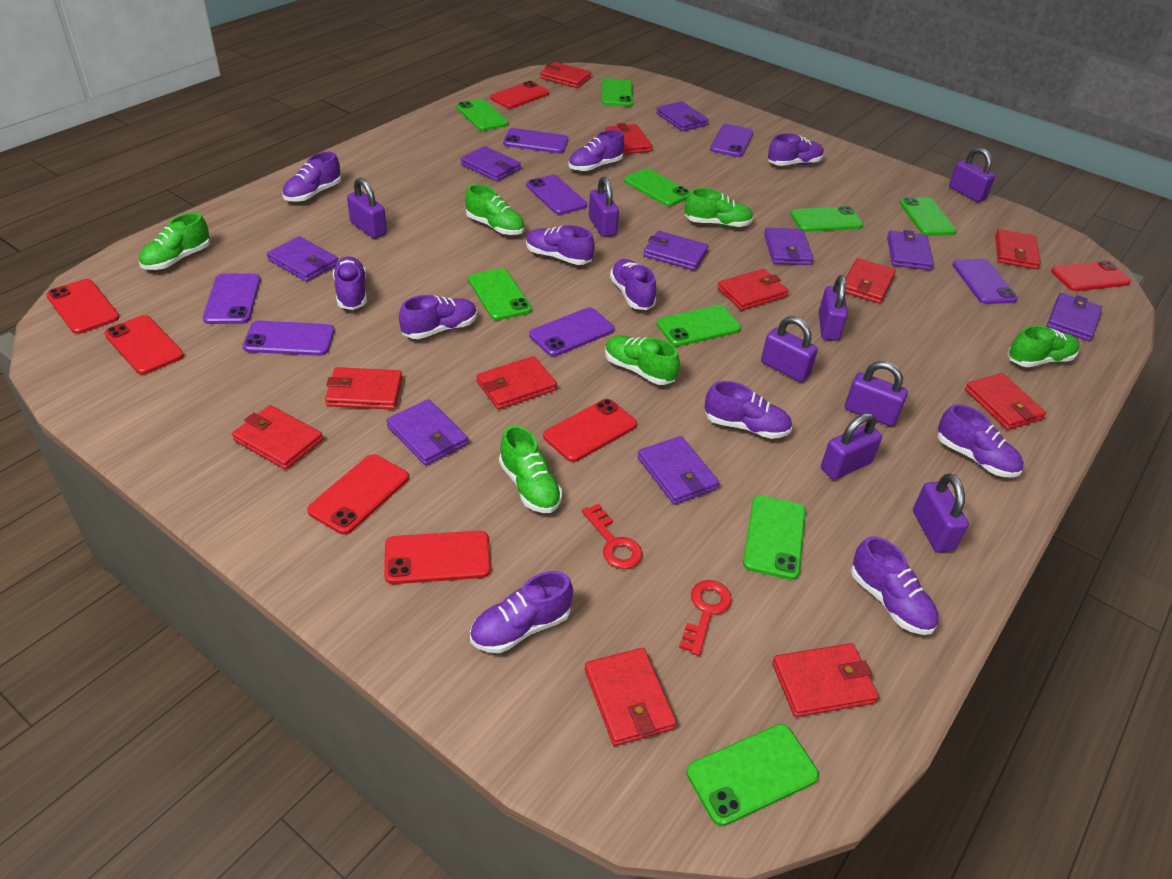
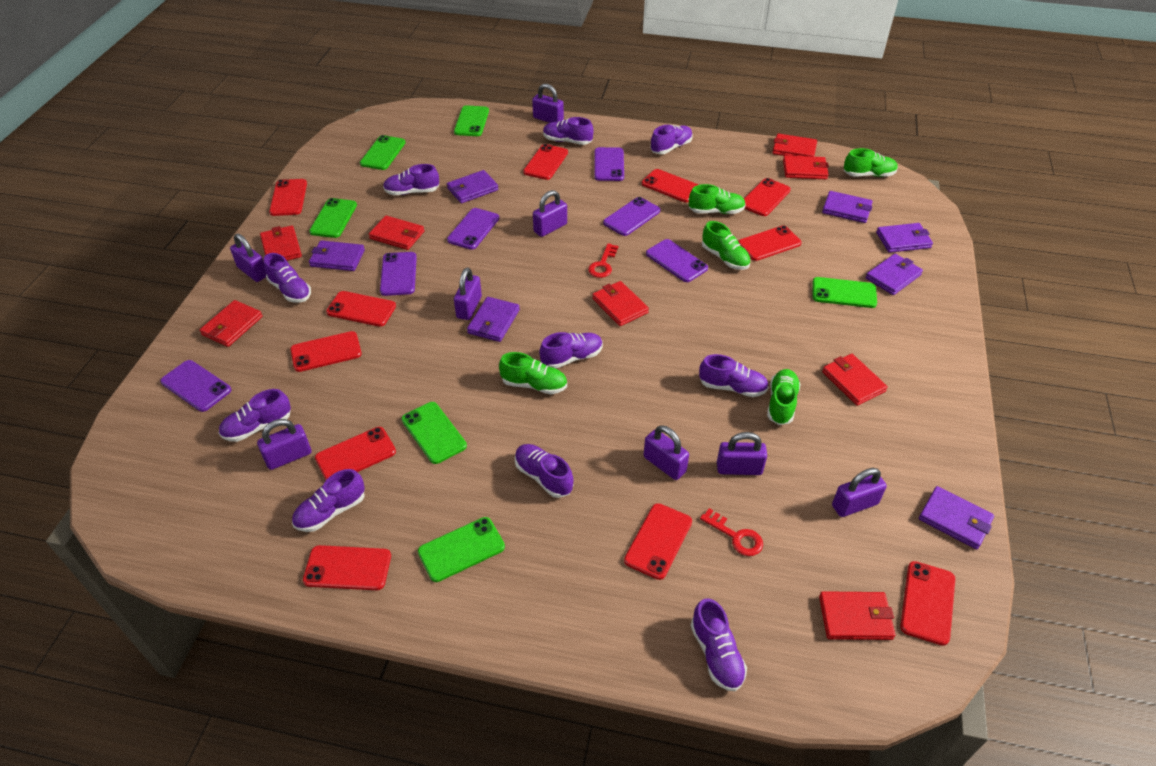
green phone: 9 -> 6
green shoe: 6 -> 5
purple phone: 7 -> 6
purple shoe: 11 -> 10
purple wallet: 9 -> 7
red phone: 7 -> 11
red wallet: 11 -> 8

